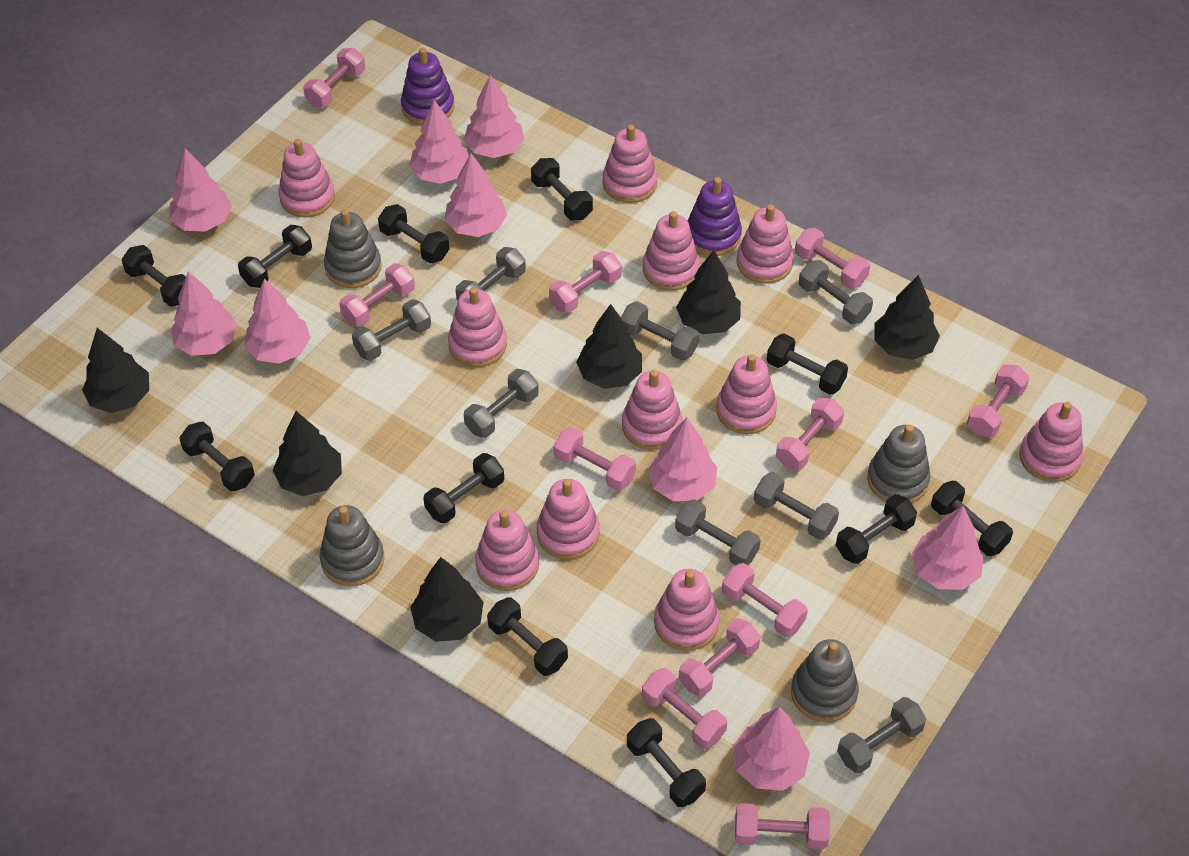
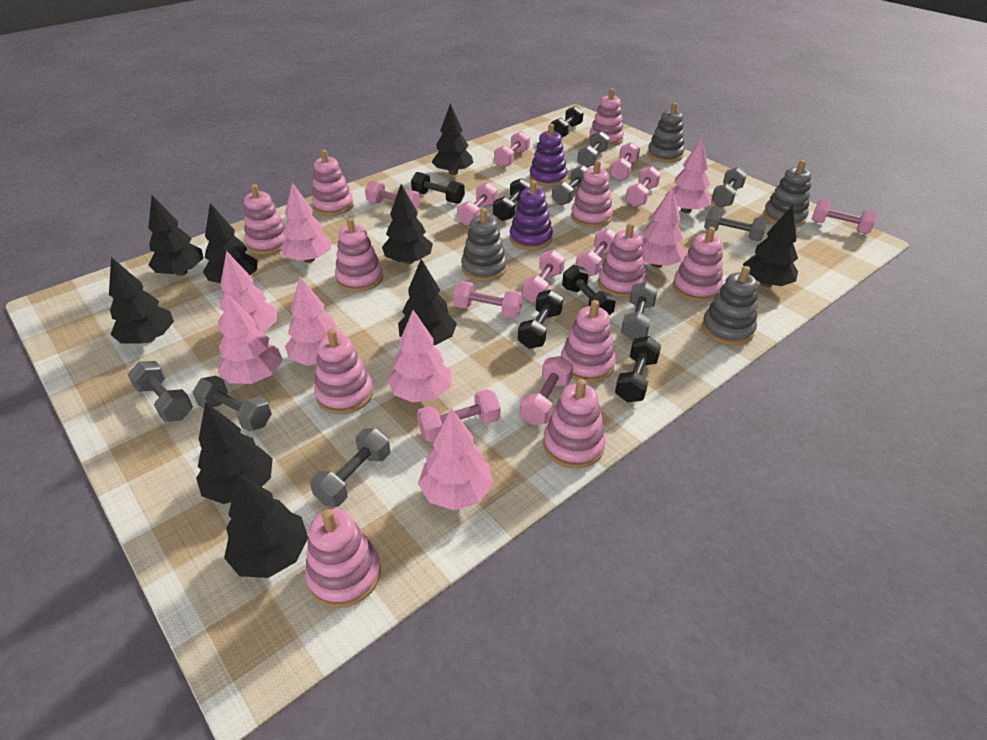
black dumbbell: 11 -> 6
black tree: 6 -> 9
pink tree: 9 -> 8

